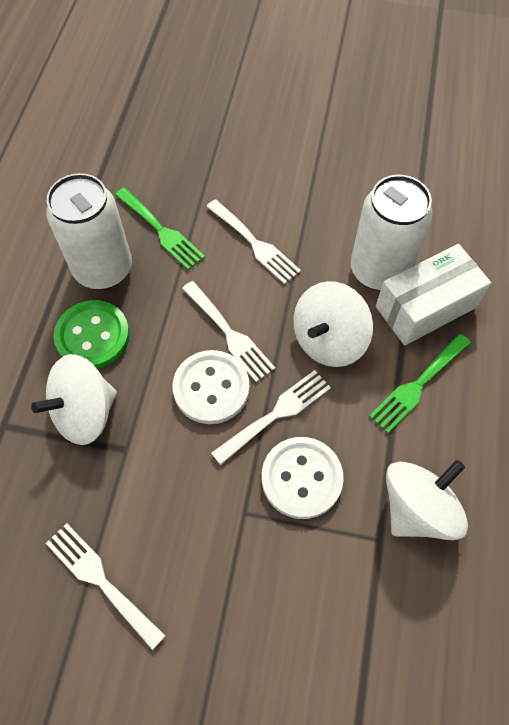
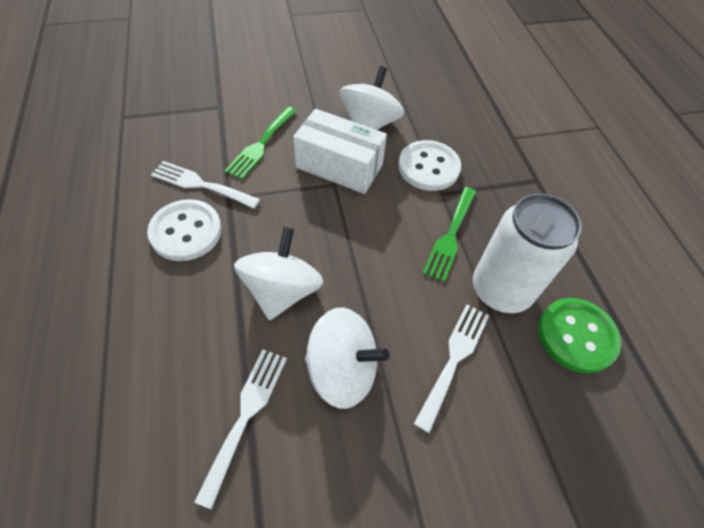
white can: 2 -> 1
white fork: 4 -> 3

